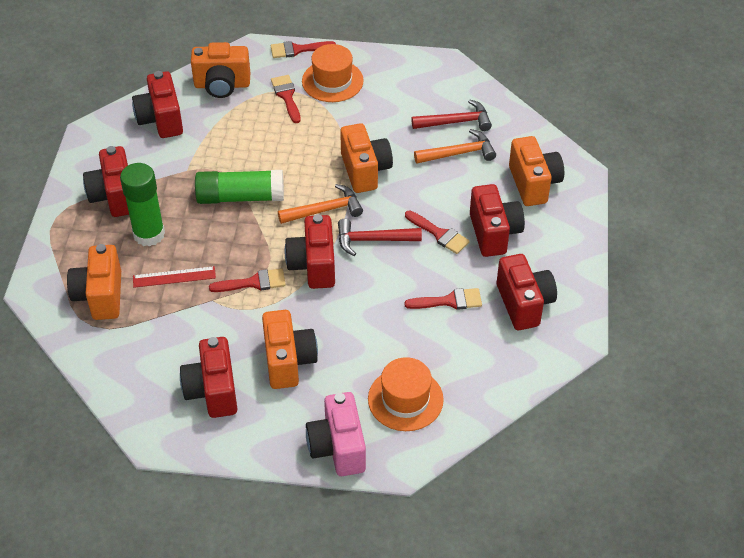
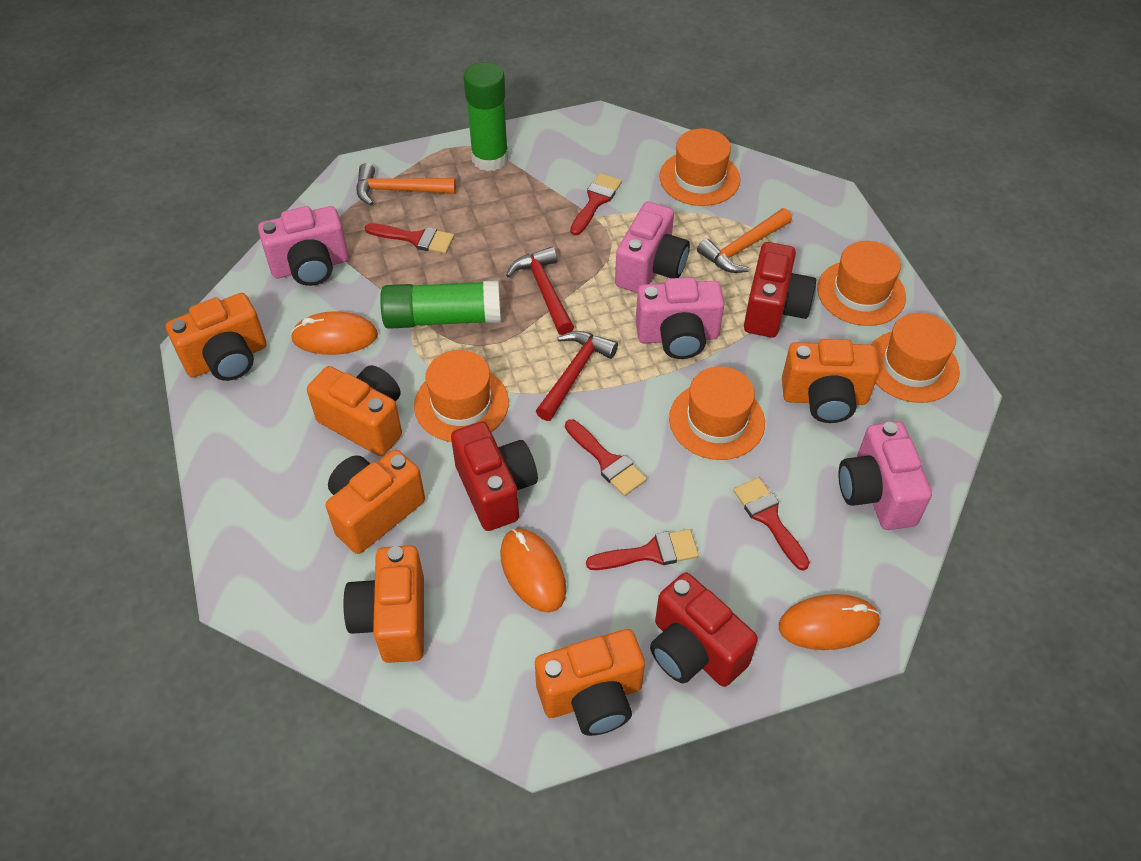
orange camera: 5 -> 6
orange hat: 2 -> 5
orange mouse: 0 -> 3
pink camera: 1 -> 4
red camera: 6 -> 3
red ruler: 1 -> 0

